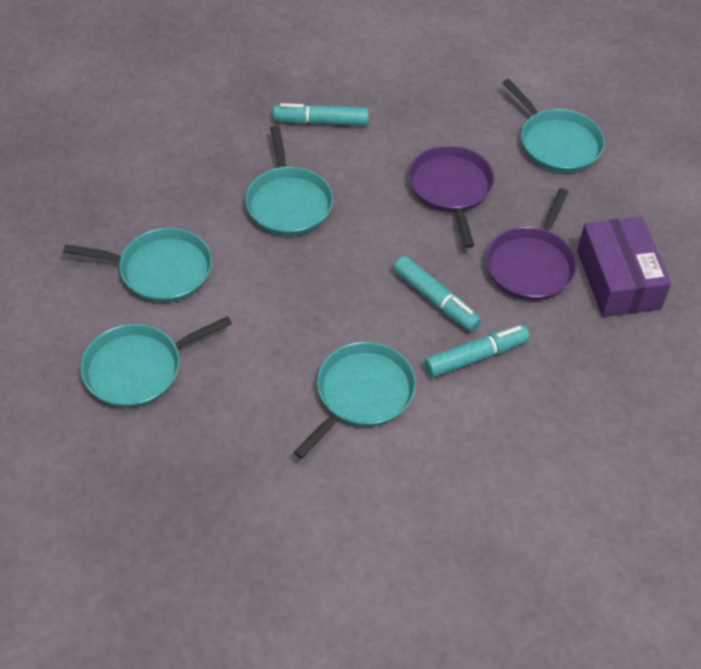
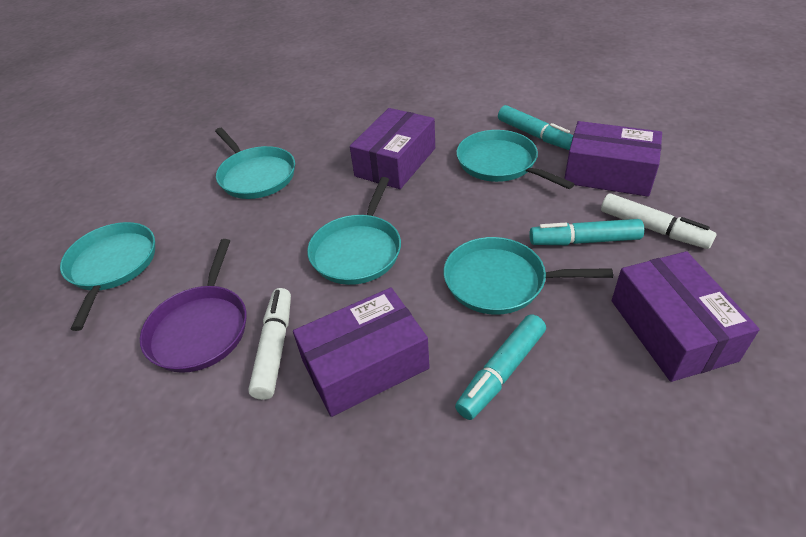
purple box: 1 -> 4
purple pan: 2 -> 1
white marker: 0 -> 2

